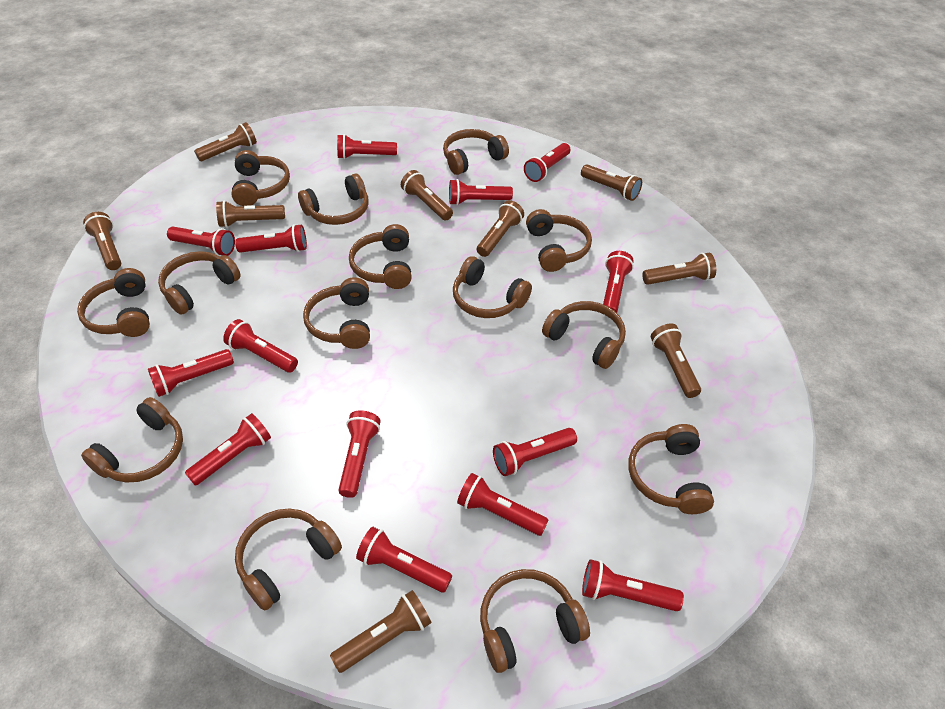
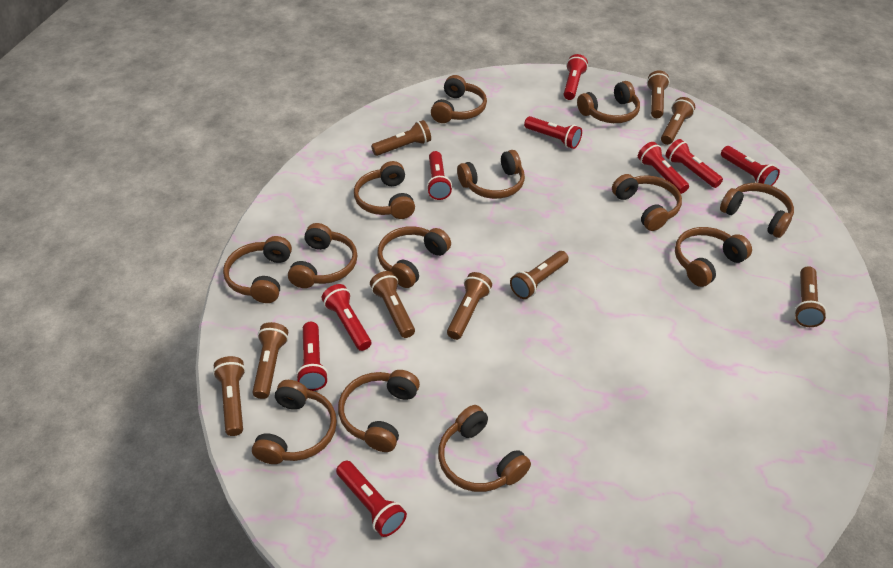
brown headphones: 14 -> 13
red flashlight: 14 -> 9

